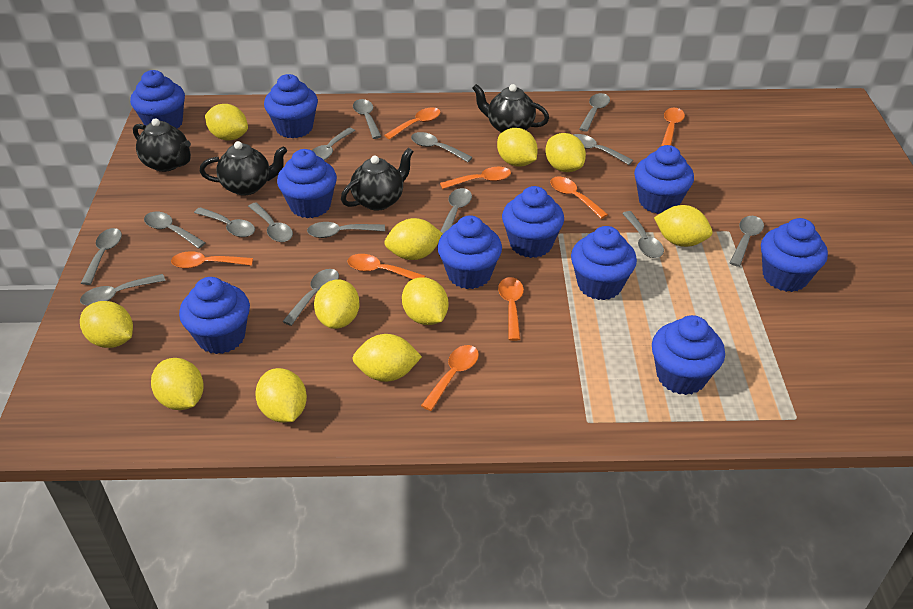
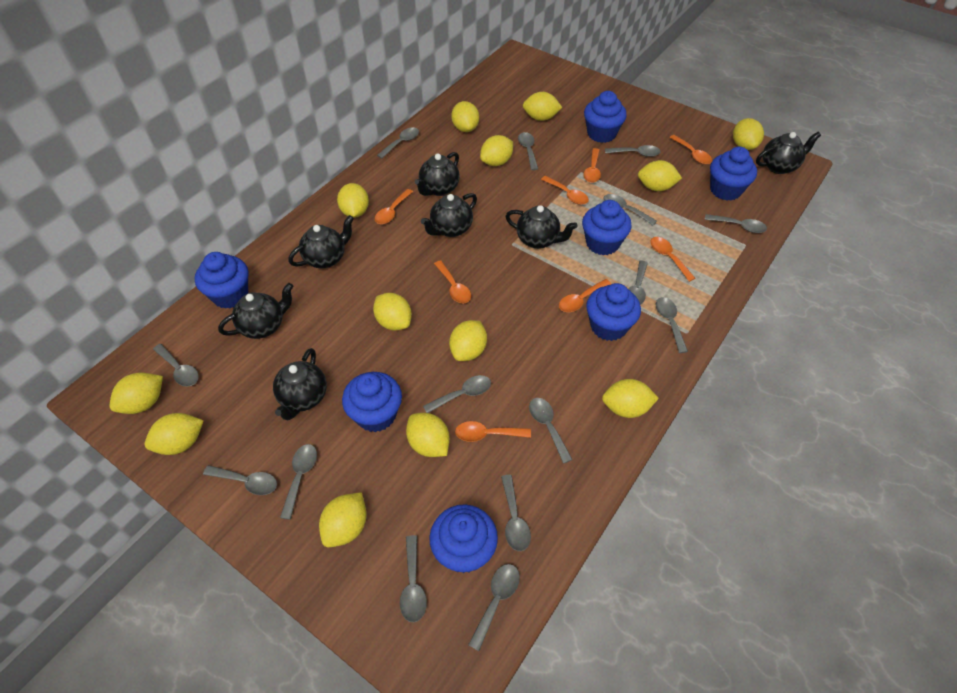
black teapot: 4 -> 7
blue cupcake: 10 -> 7
yellow lemon: 11 -> 13

